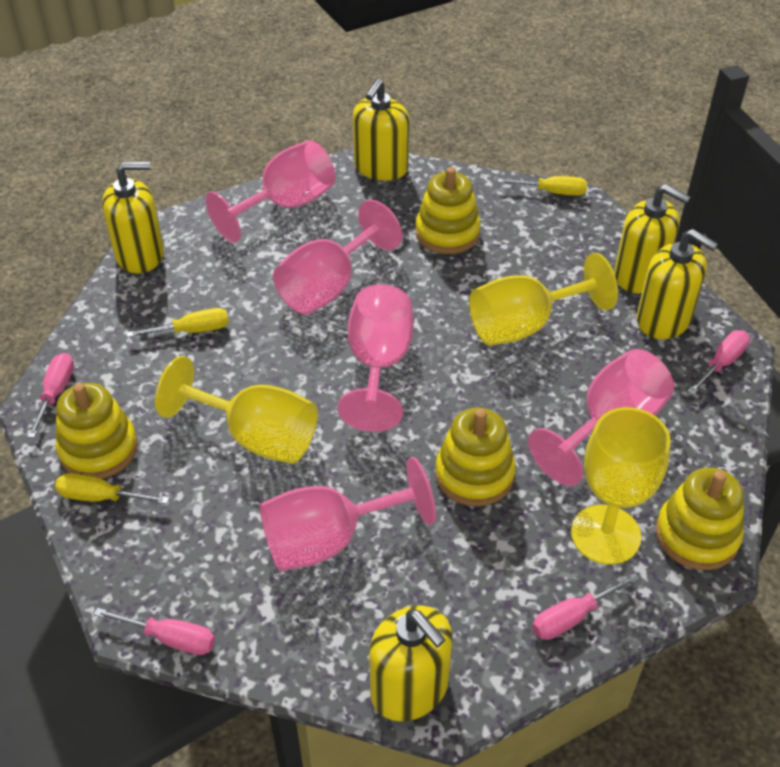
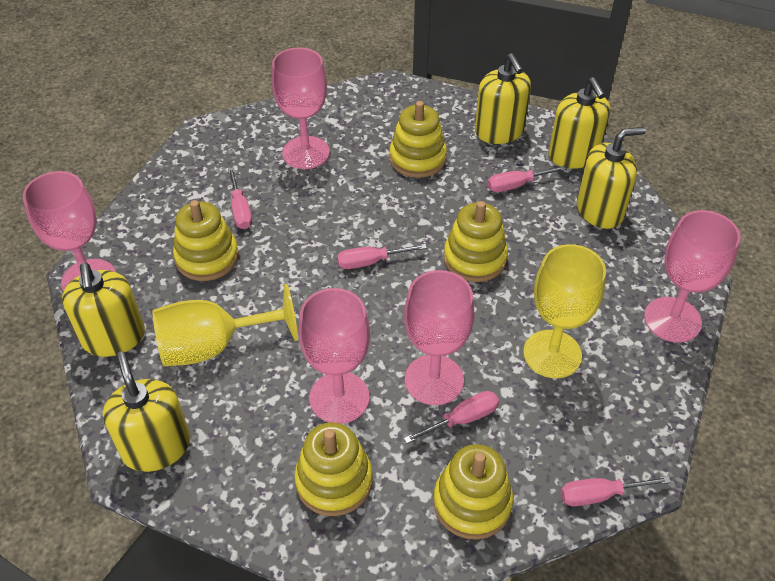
pink screwdriver: 4 -> 5
yellow goblet: 3 -> 2
yellow screwdriver: 3 -> 0
yellow stacking toy: 4 -> 5

